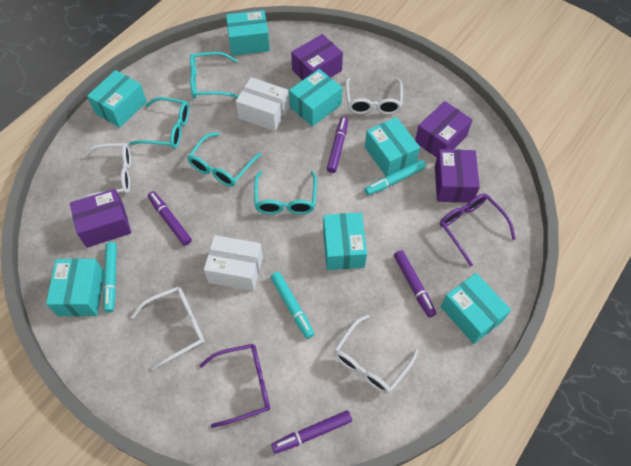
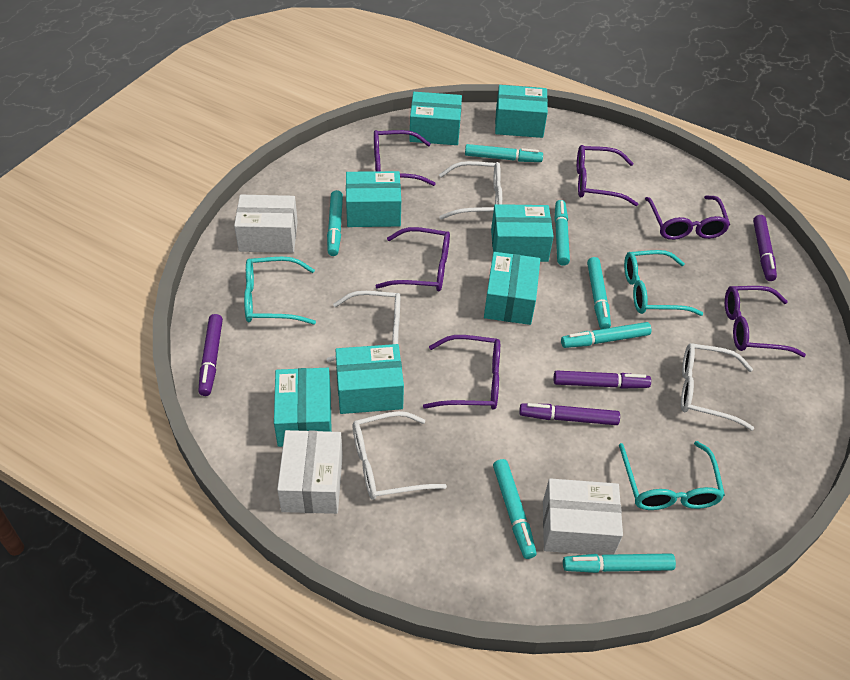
purple box: 4 -> 0
purple glasses: 2 -> 6
turquoise glasses: 4 -> 3
turquoise marker: 3 -> 7
white box: 2 -> 3

